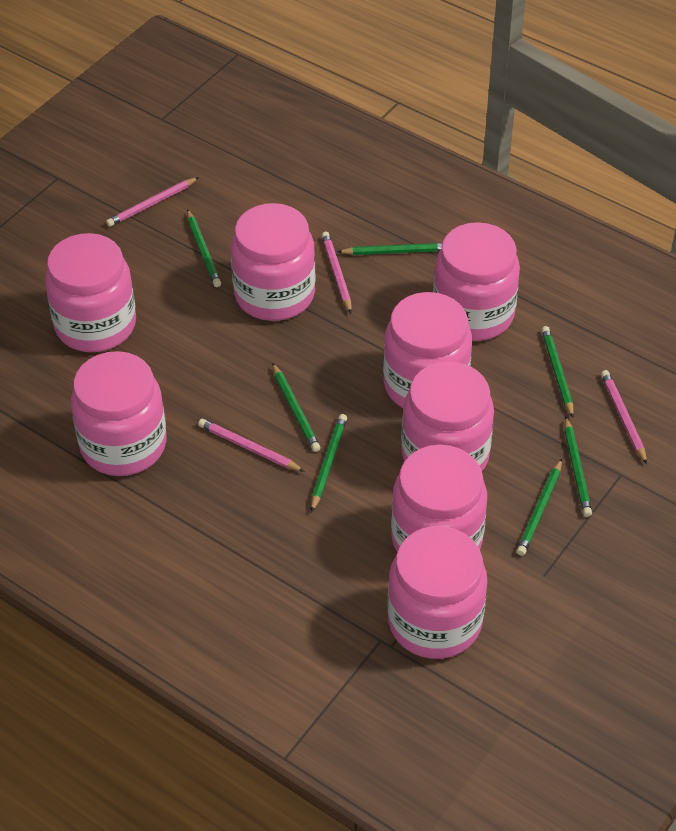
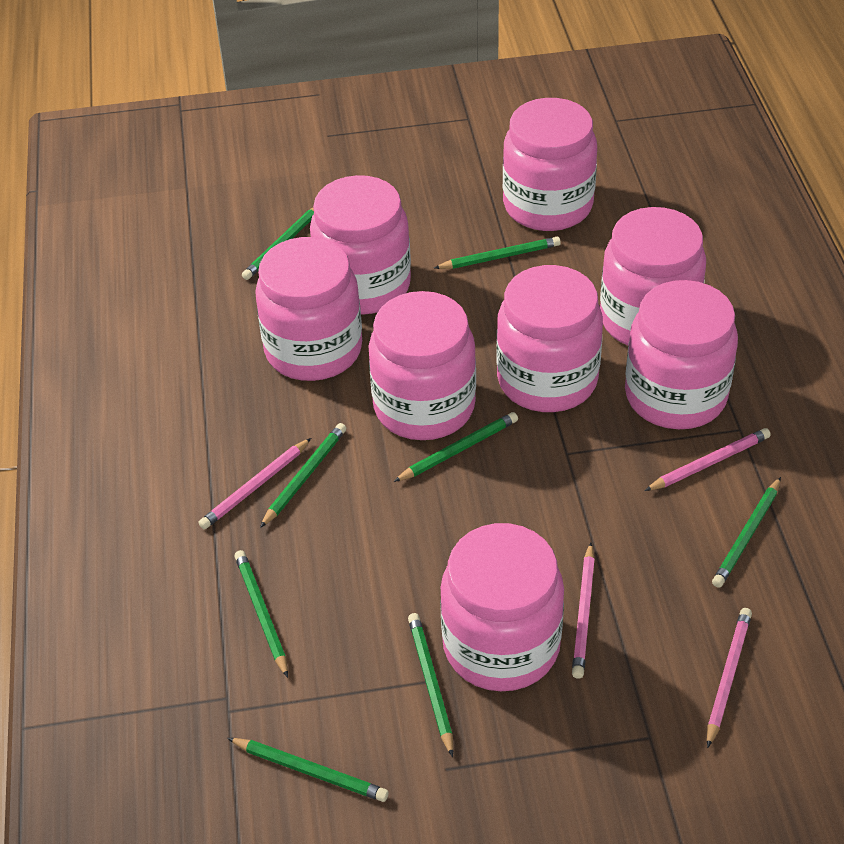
green pencil: 7 -> 8

